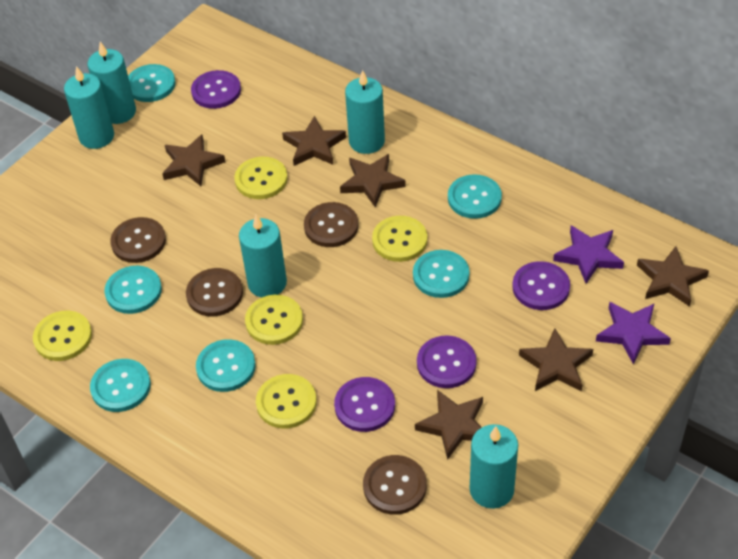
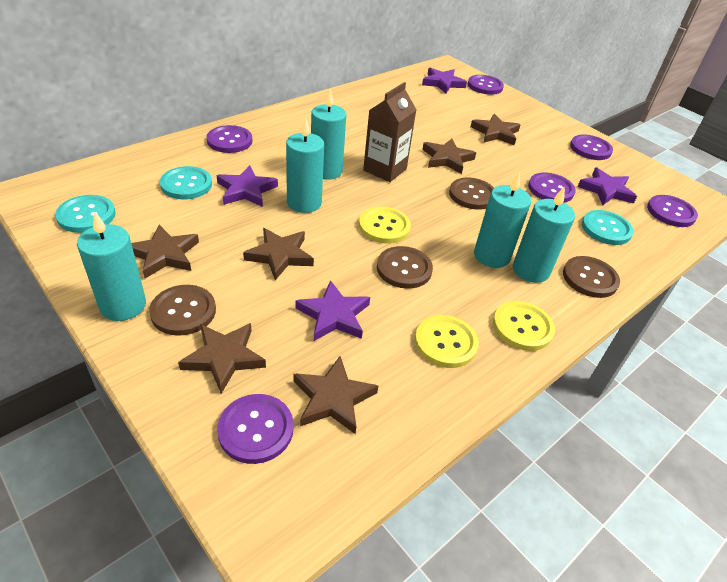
brown carton: 0 -> 1
purple button: 4 -> 6
purple star: 2 -> 4
turquoise button: 6 -> 3
yellow button: 5 -> 3

